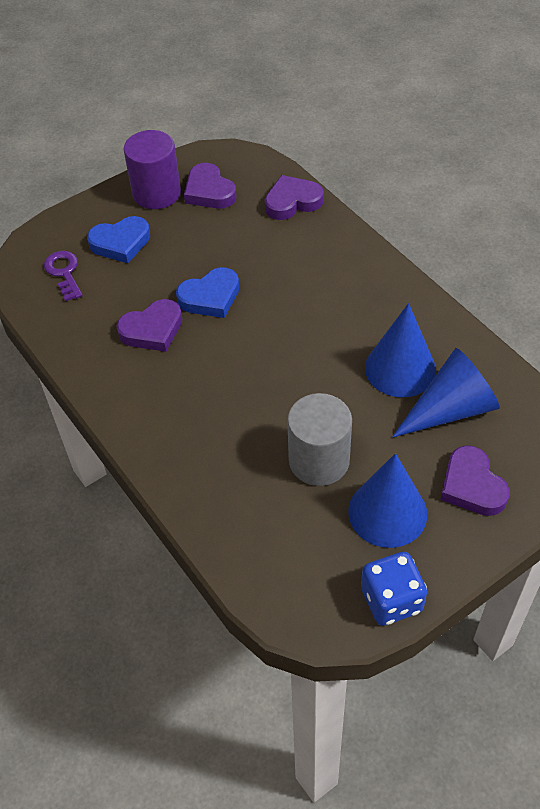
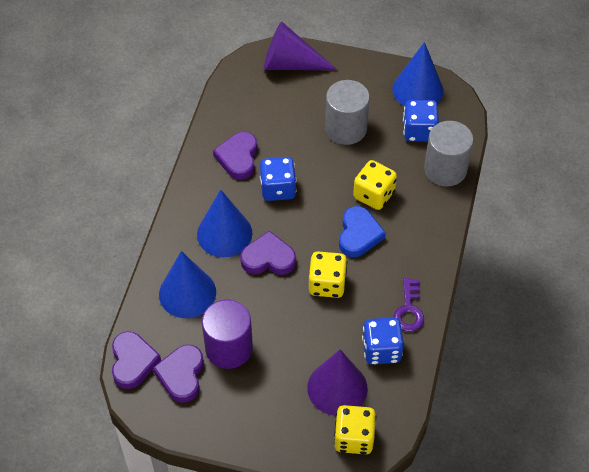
blue dice: 1 -> 3
blue heart: 2 -> 1
grey cylinder: 1 -> 2
purple cone: 0 -> 2
yellow dice: 0 -> 3

